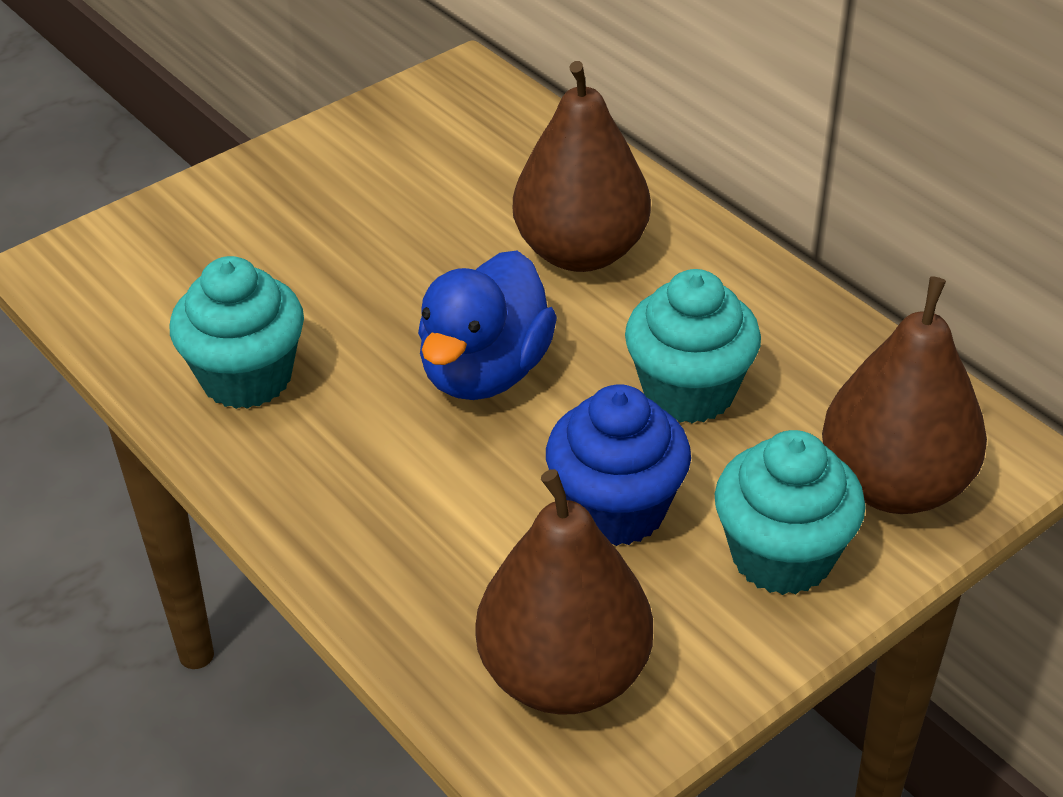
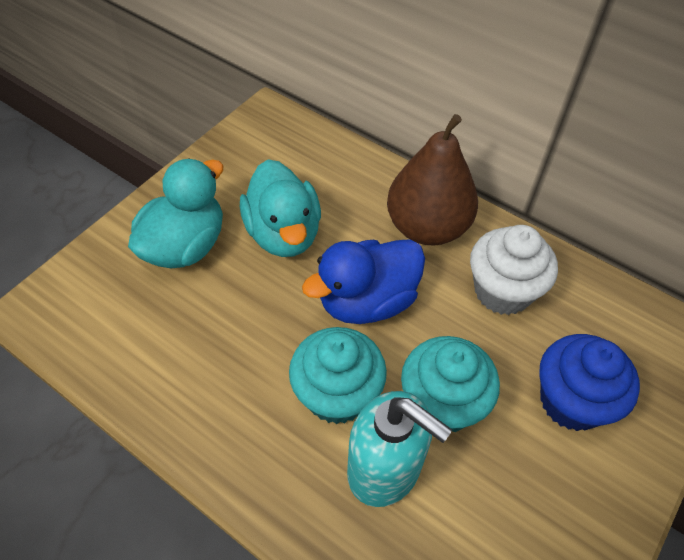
brown pear: 3 -> 1
turquoise cupcake: 3 -> 2
turquoise duck: 0 -> 2
turquoise soap dispenser: 0 -> 1
white cupcake: 0 -> 1

